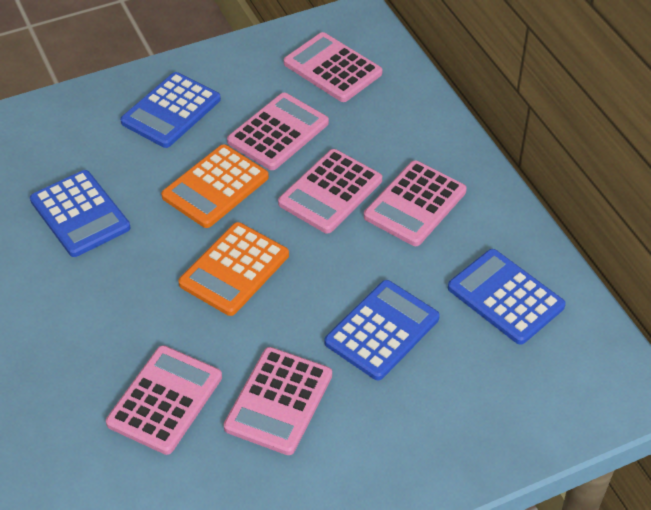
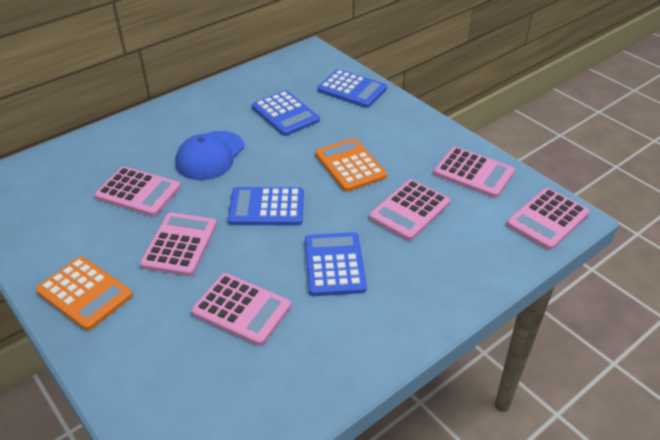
blue cap: 0 -> 1

